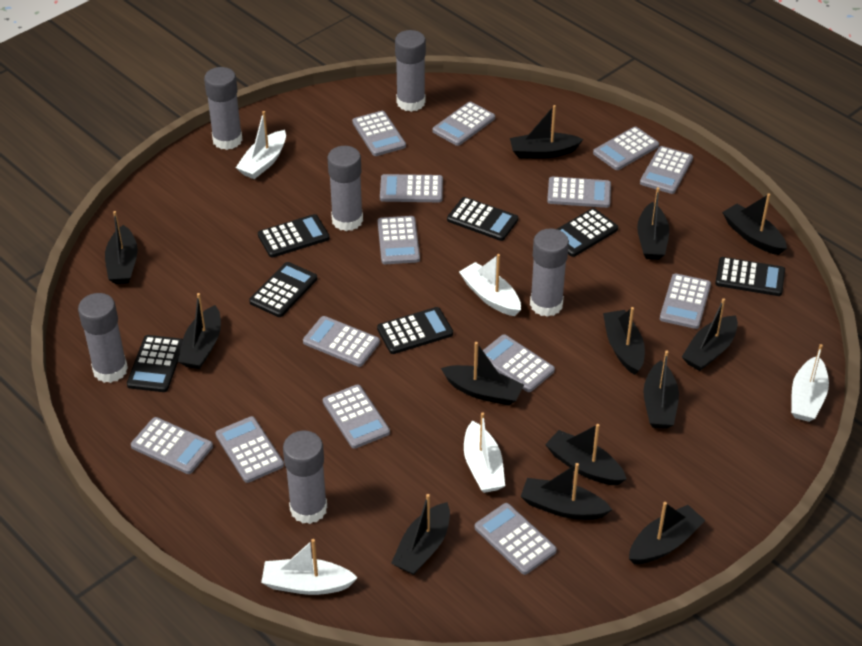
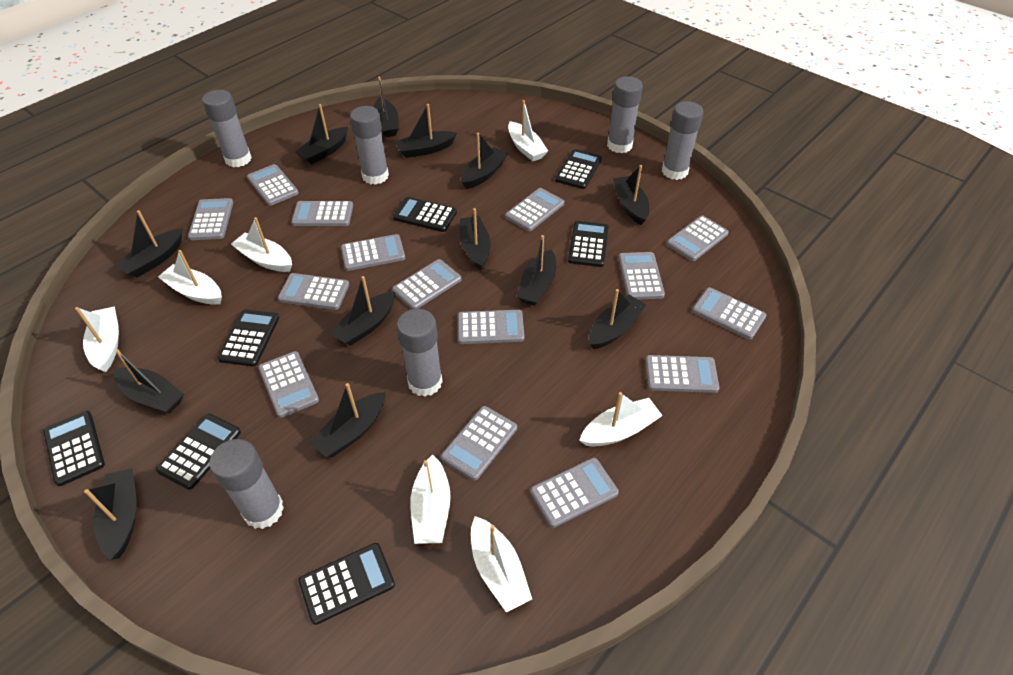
grey calculator: 14 -> 15
white boat: 5 -> 7

